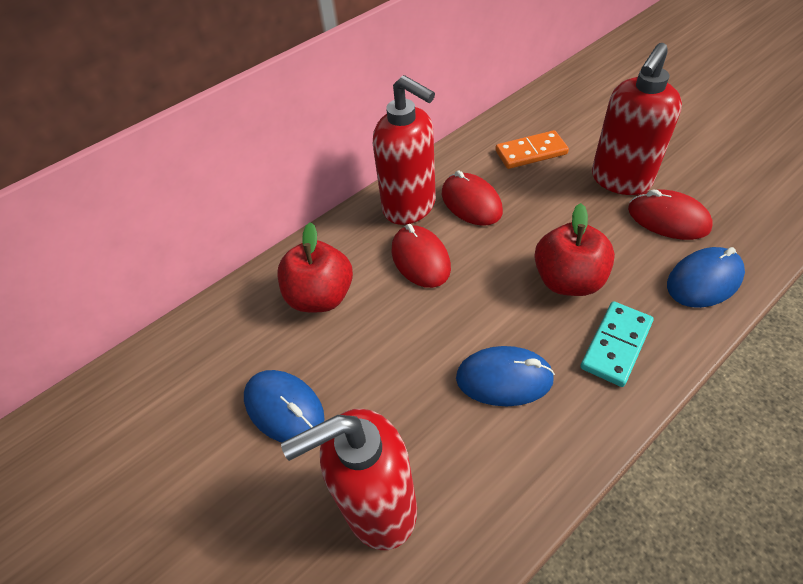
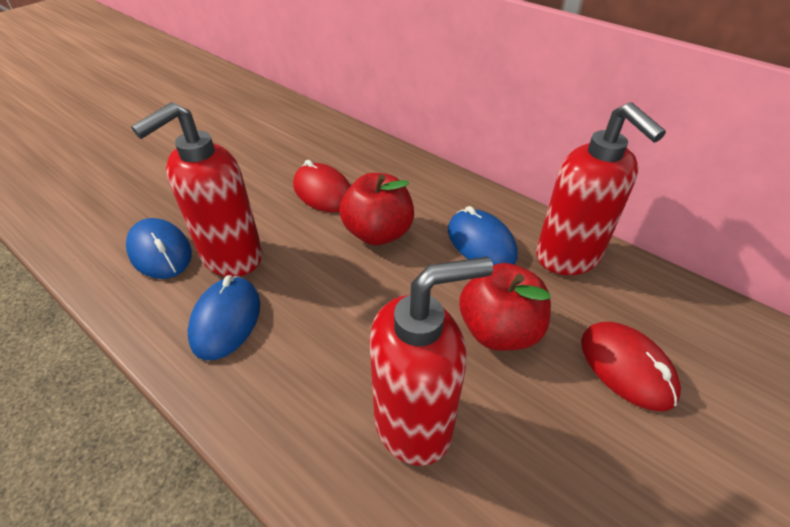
orange domino: 1 -> 0
red mouse: 3 -> 2
turquoise domino: 1 -> 0

